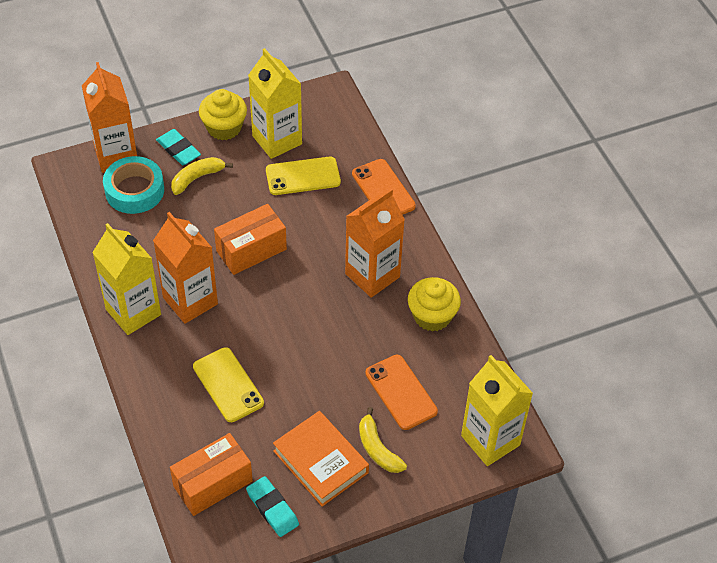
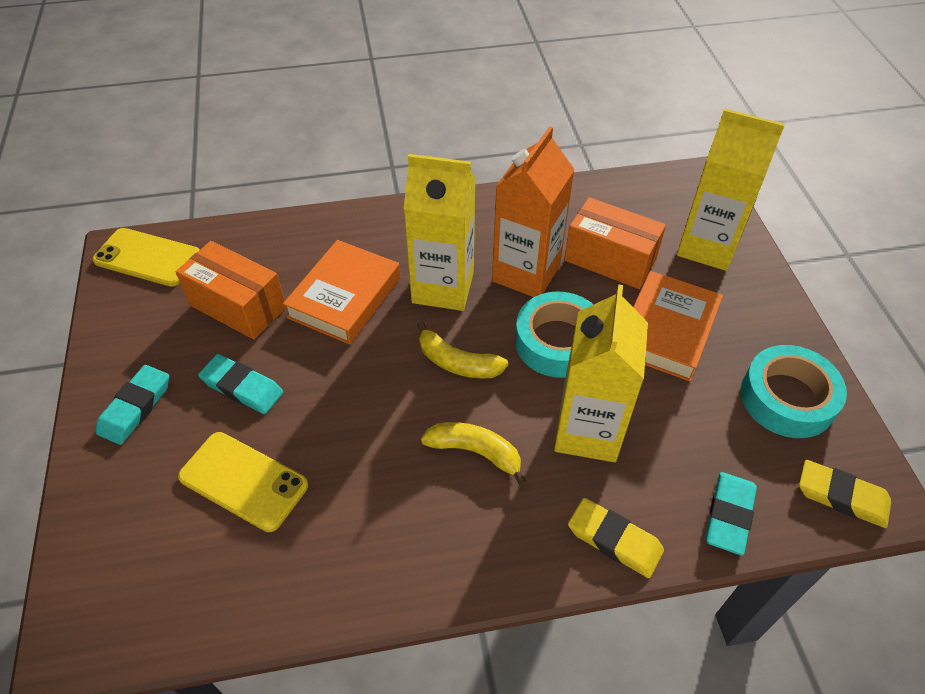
orange book: 1 -> 2
orange carton: 3 -> 1
orange phone: 2 -> 0
turquoise eraser: 2 -> 3
turquoise tape: 1 -> 2
yellow cupcake: 2 -> 0
yellow eraser: 0 -> 2

